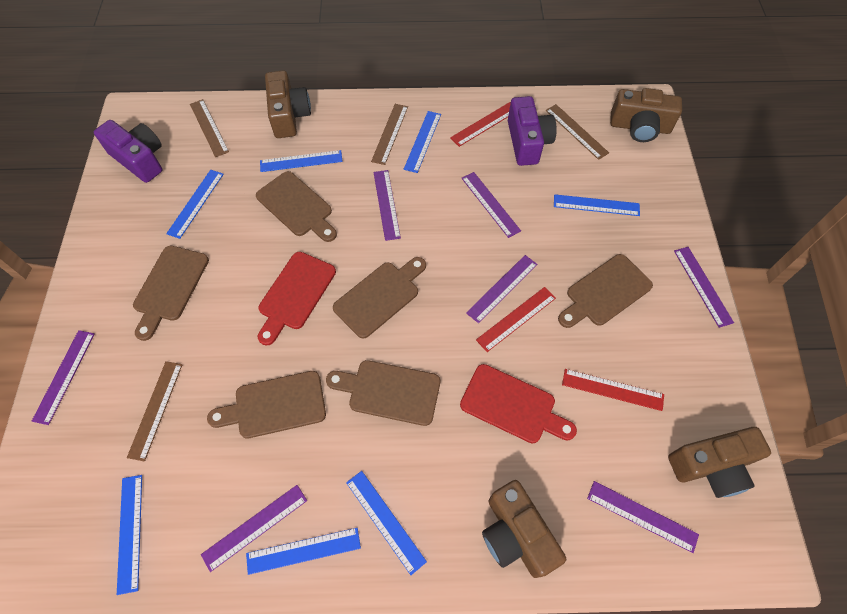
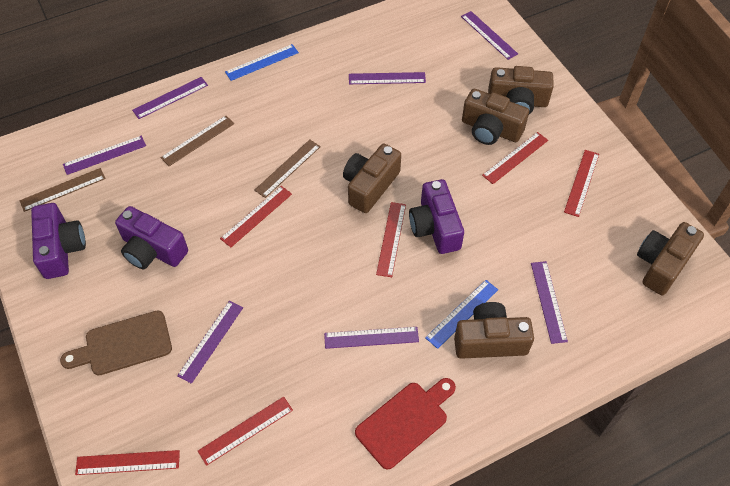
blue ruler: 7 -> 2
brown camera: 4 -> 5
brown cutting board: 6 -> 1
brown ruler: 4 -> 3
purple camera: 2 -> 3
red cutting board: 2 -> 1
red ruler: 3 -> 6

